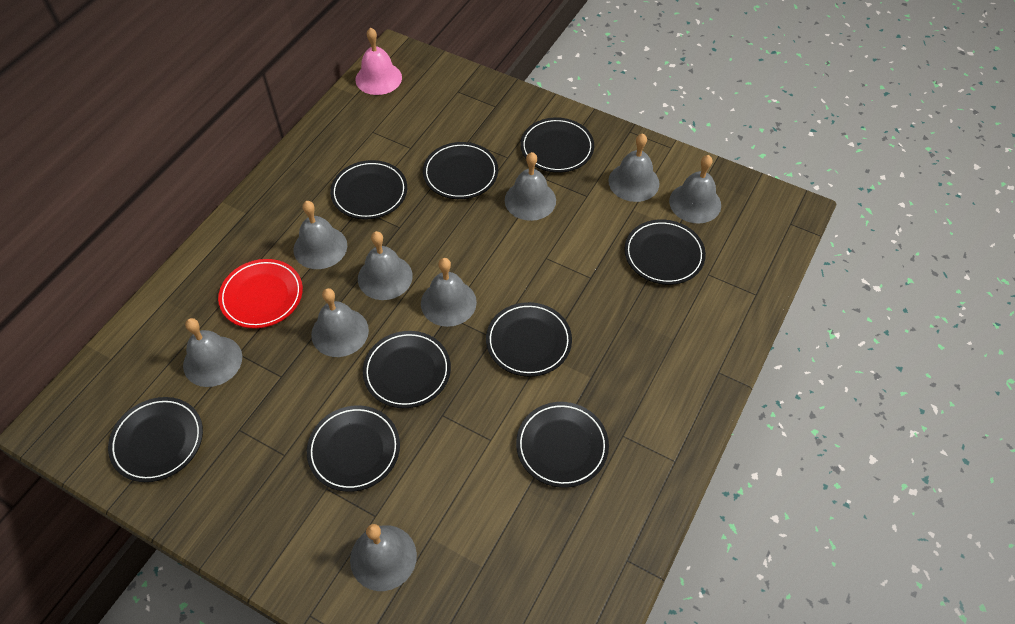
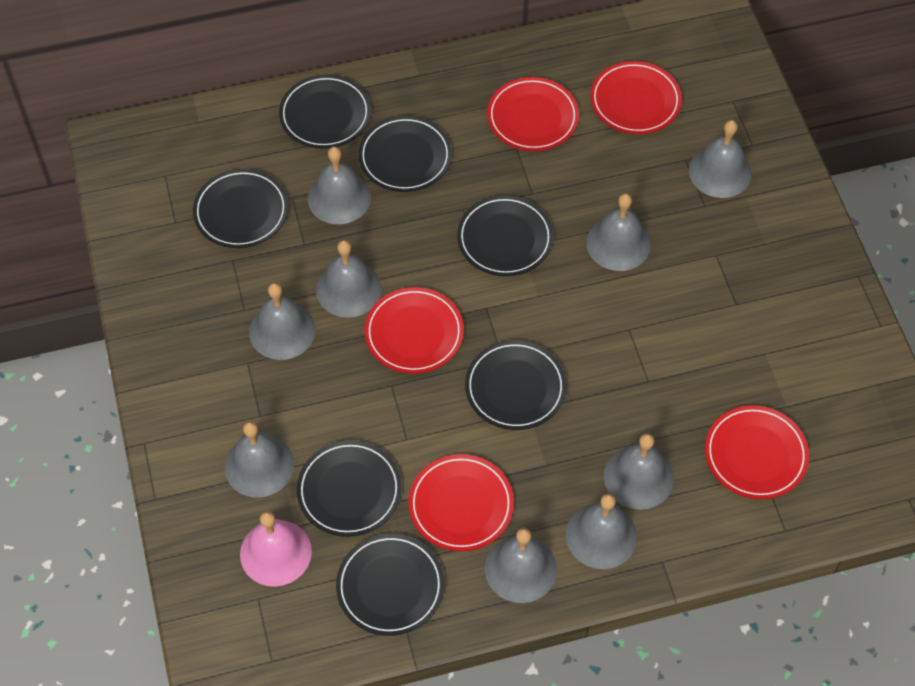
black plate: 9 -> 7
red plate: 1 -> 5

